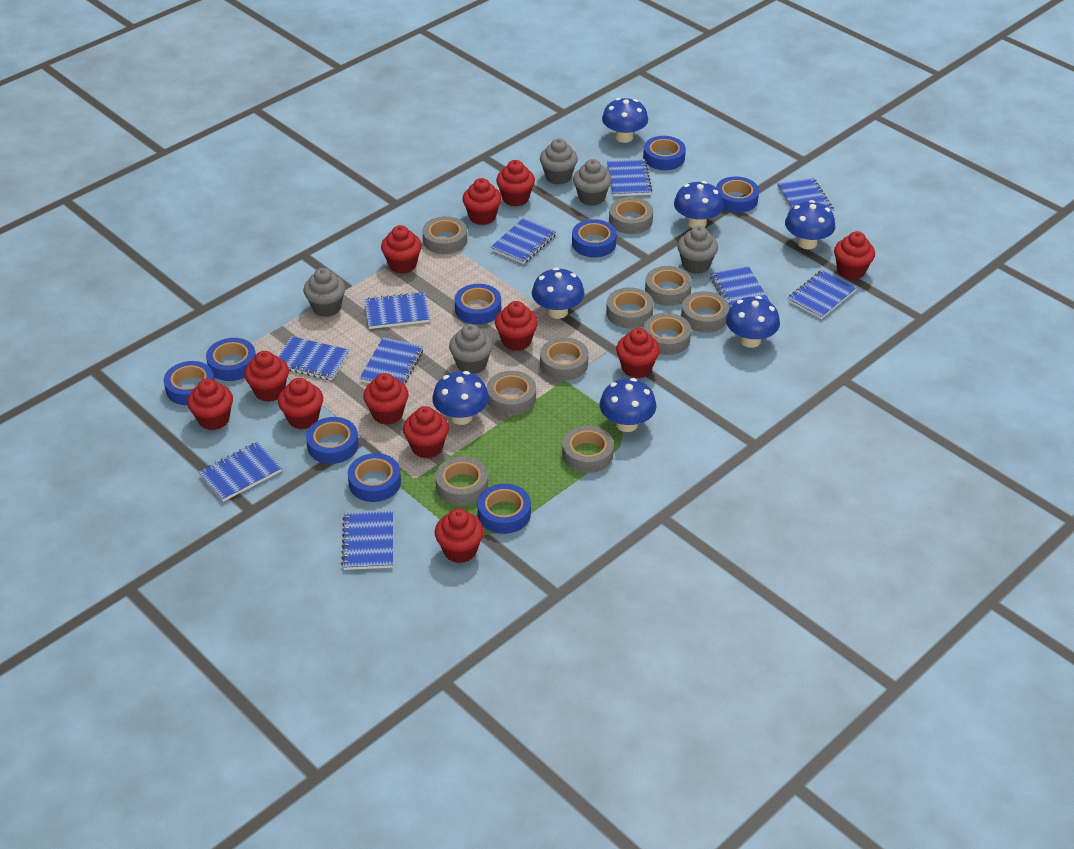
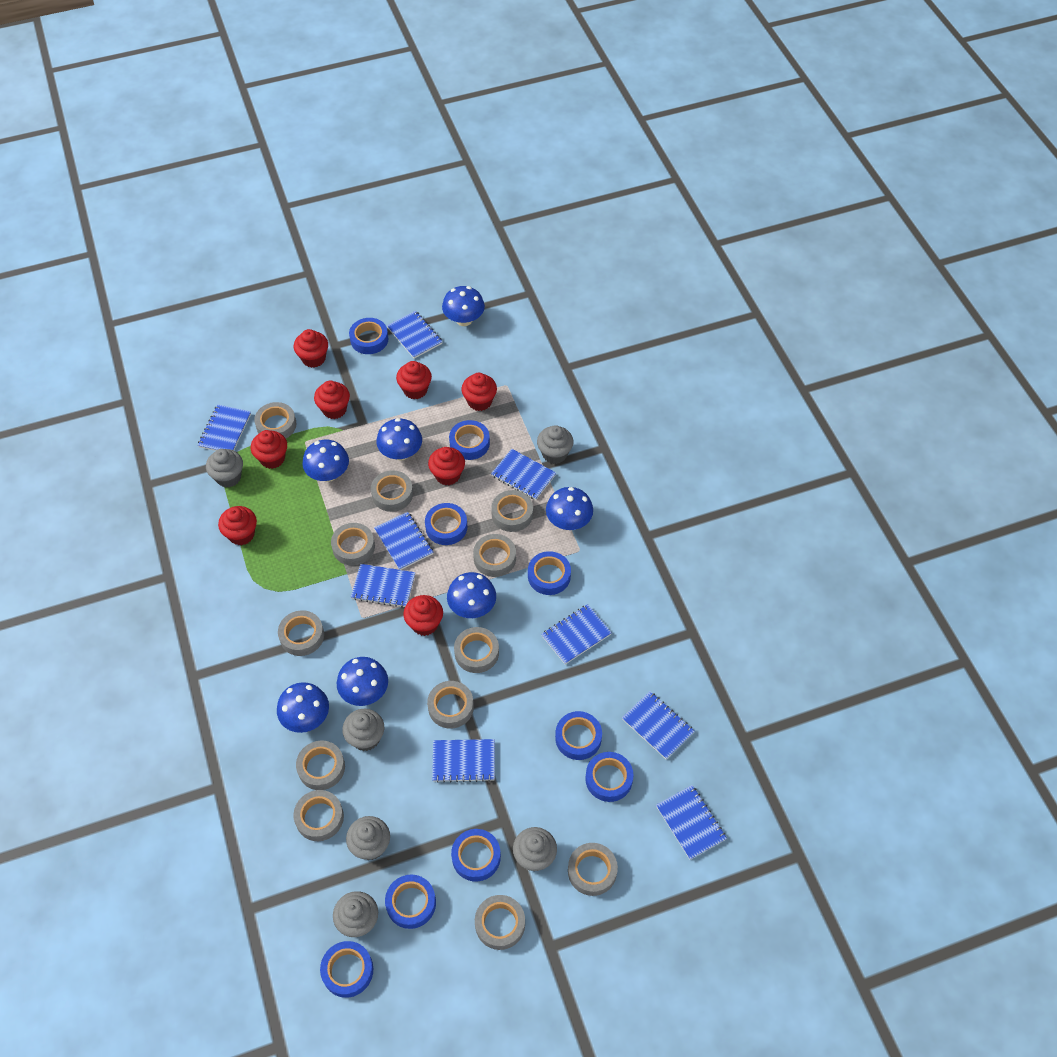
blue notebook: 10 -> 9
grey cupcake: 5 -> 6
grey tape: 10 -> 12
red cupcake: 12 -> 8

